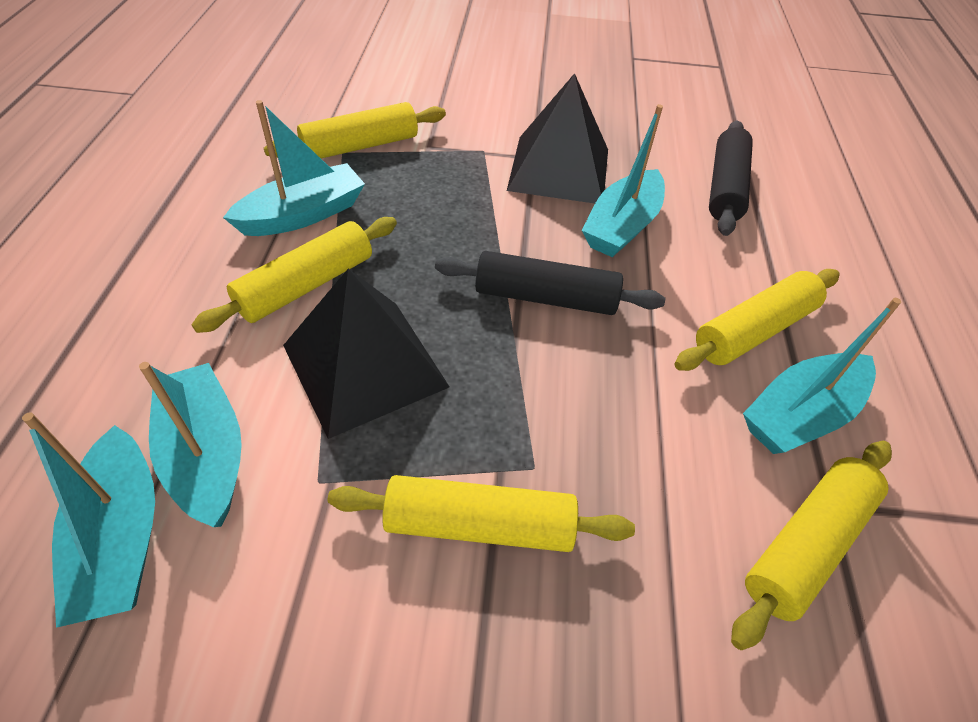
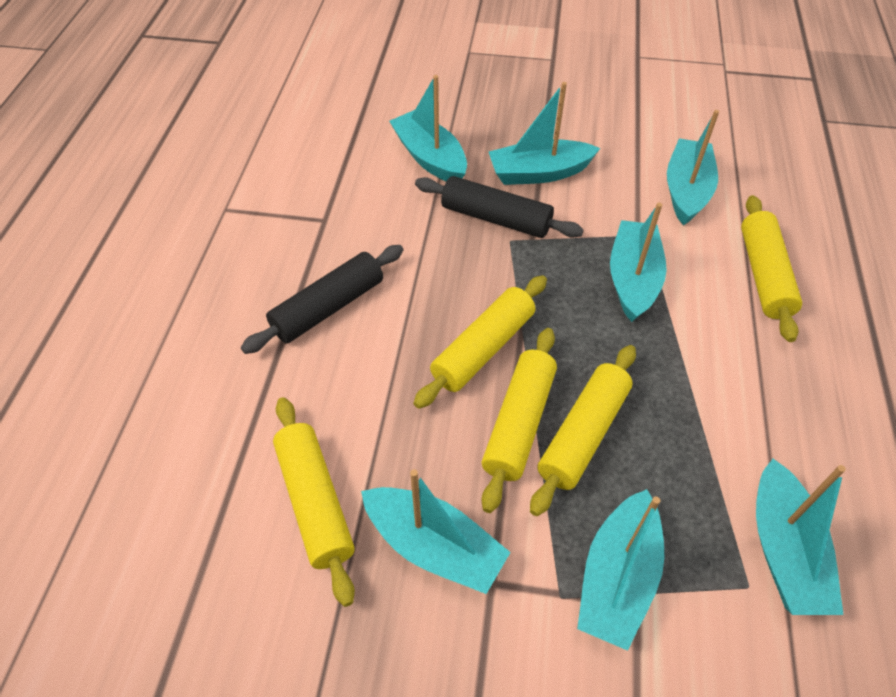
black pyramid: 2 -> 0
turquoise boat: 5 -> 7

